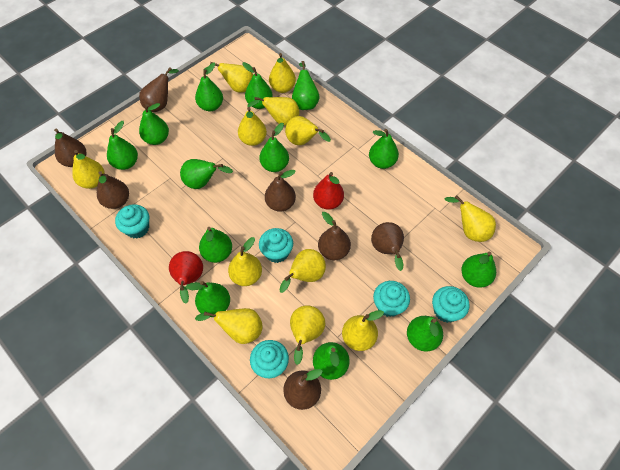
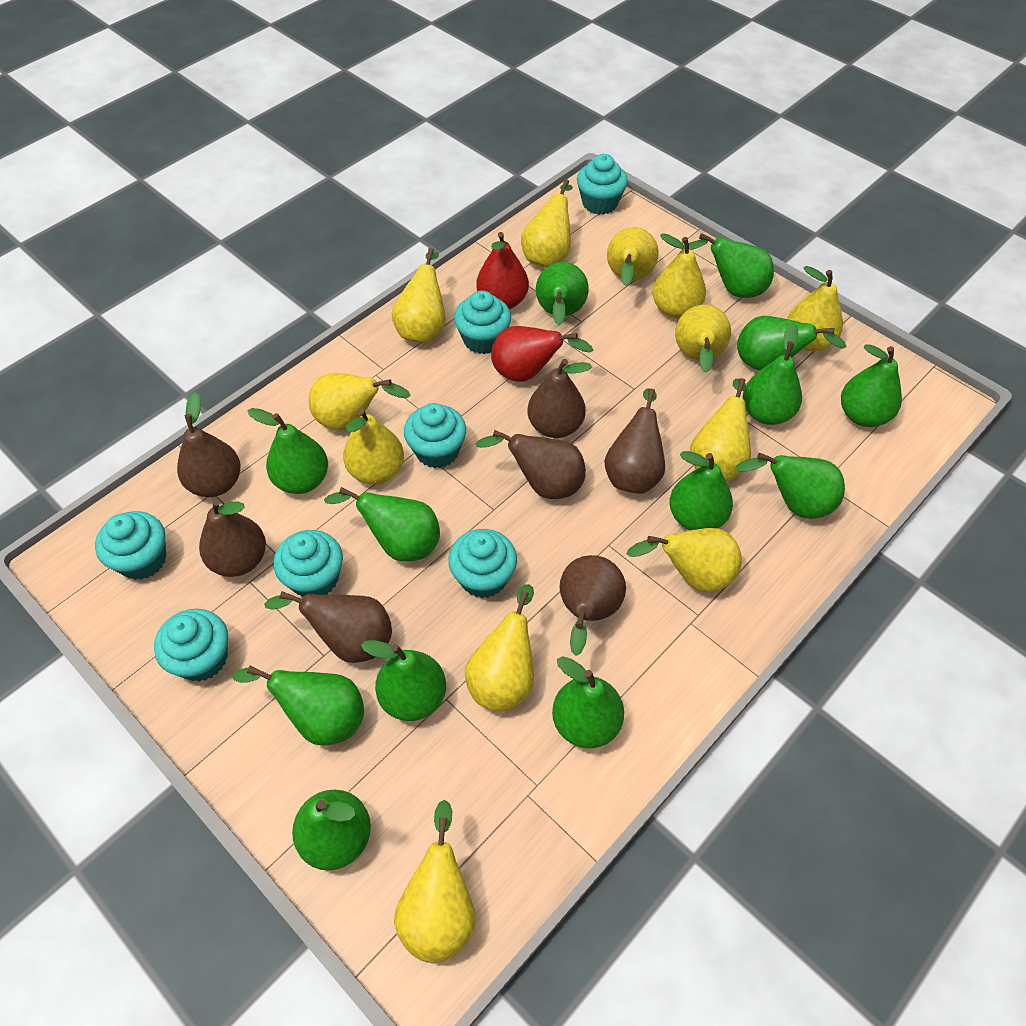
turquoise cupcake: 5 -> 7

